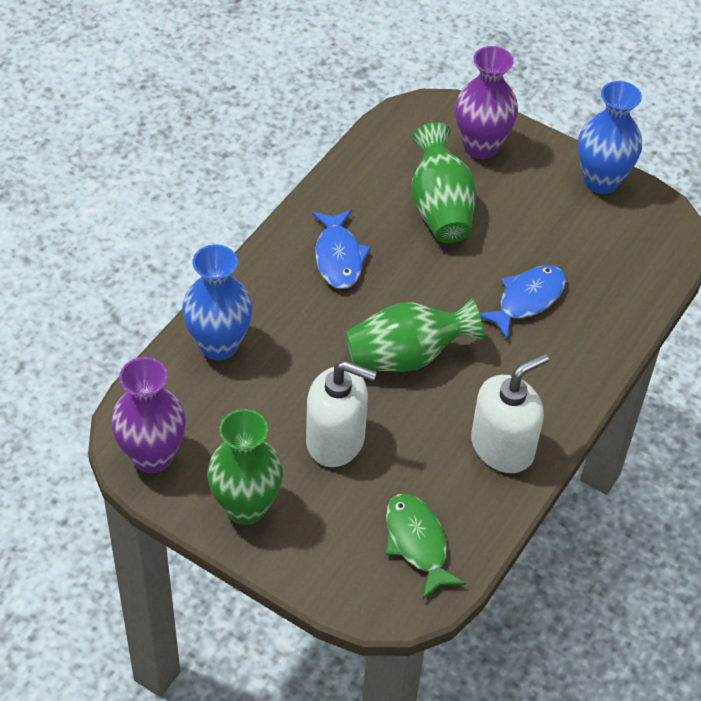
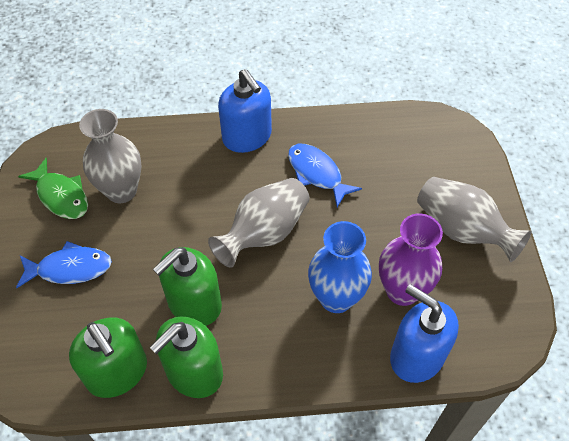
blue soap dispenser: 0 -> 2
blue vase: 2 -> 1
green soap dispenser: 0 -> 3
green vase: 3 -> 0
grey vase: 0 -> 3
purple vase: 2 -> 1
white soap dispenser: 2 -> 0

